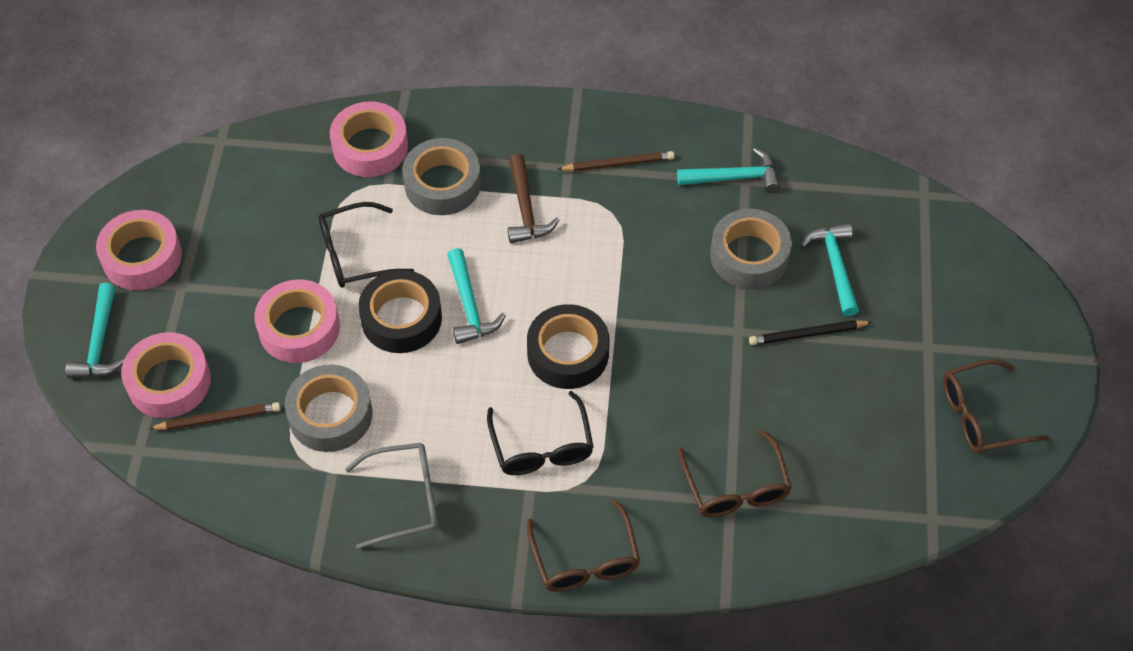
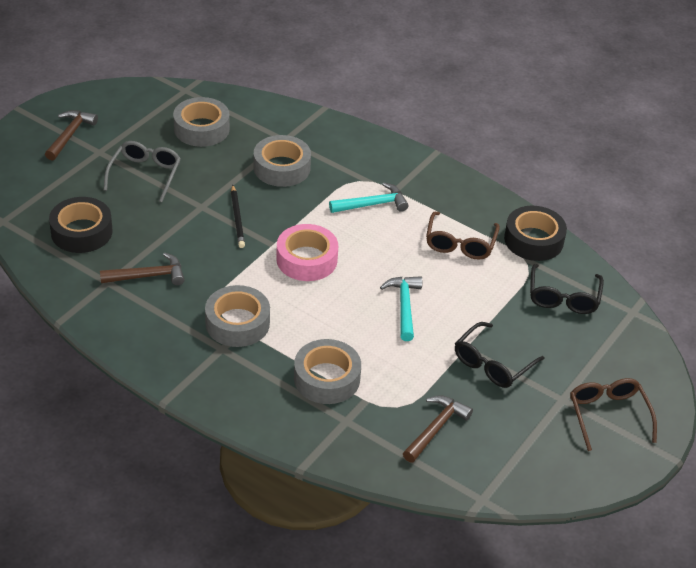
brown glasses: 3 -> 2
brown hammer: 1 -> 3
brown pencil: 2 -> 0
grey tape: 3 -> 4
pink tape: 4 -> 1
turquoise hammer: 4 -> 2

